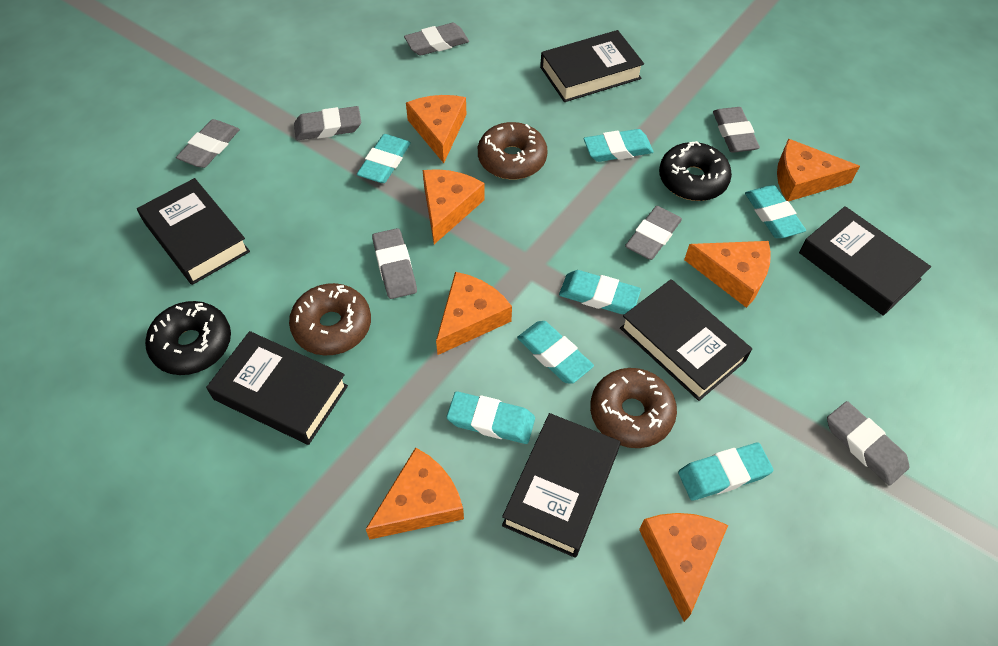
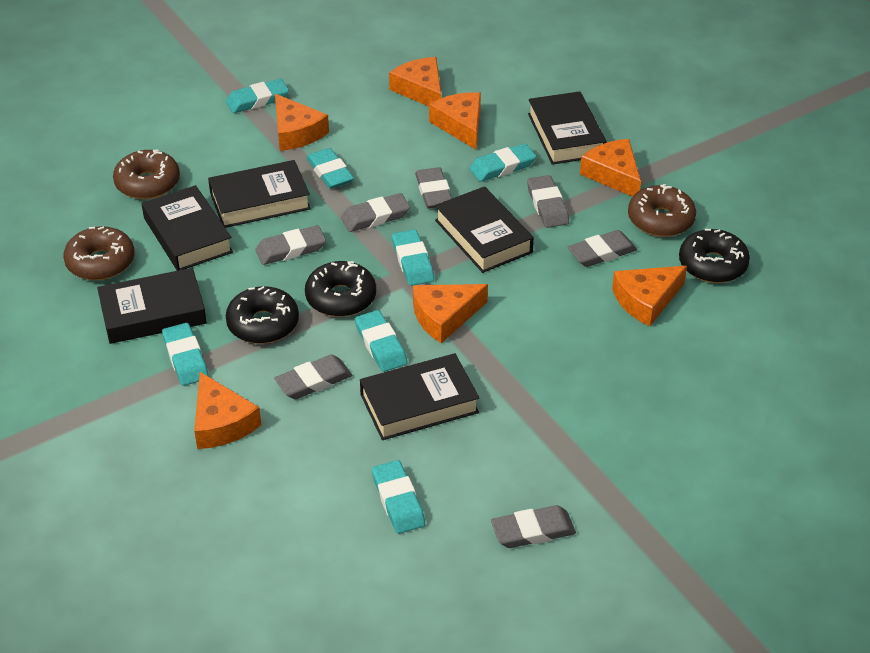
black donut: 2 -> 3

